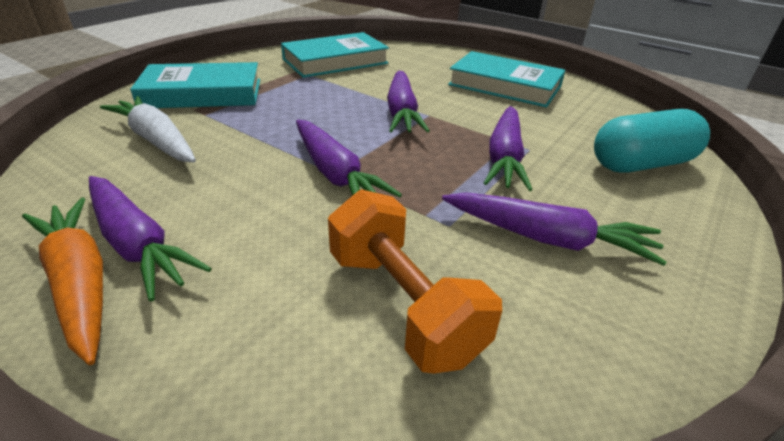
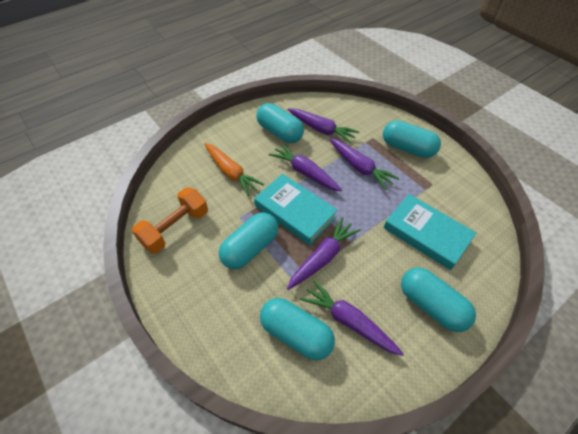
turquoise book: 3 -> 2
turquoise capsule: 1 -> 5
white carrot: 1 -> 0

